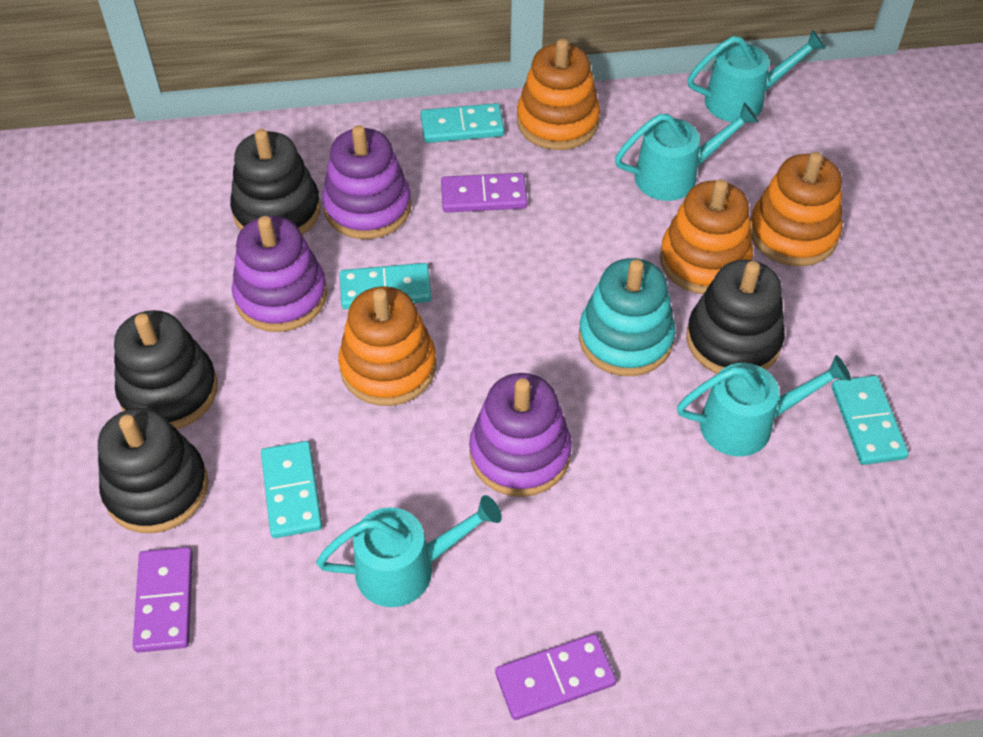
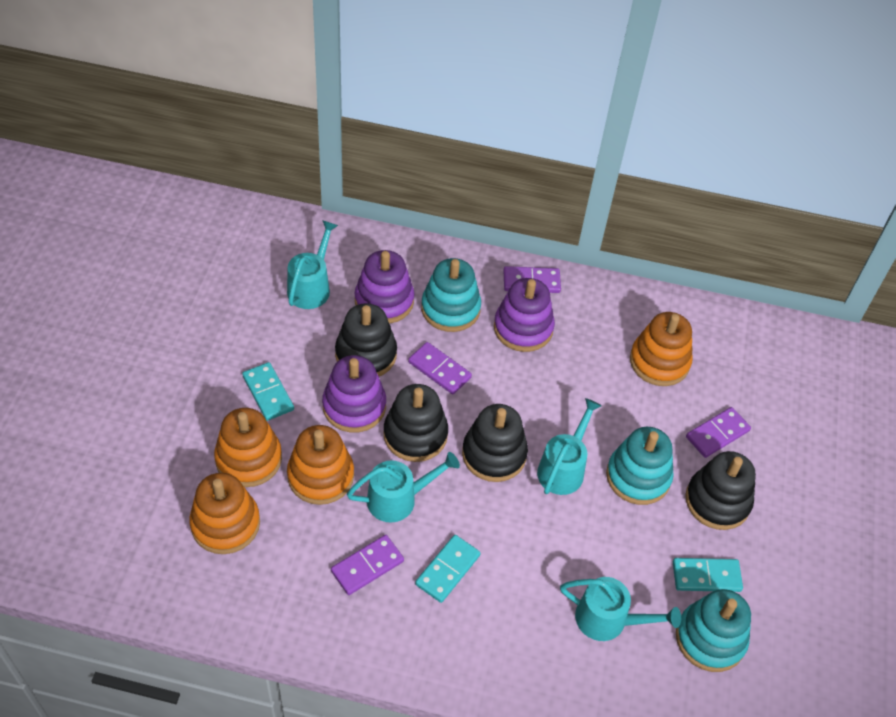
purple domino: 3 -> 4
turquoise domino: 4 -> 3
turquoise stacking toy: 1 -> 3

